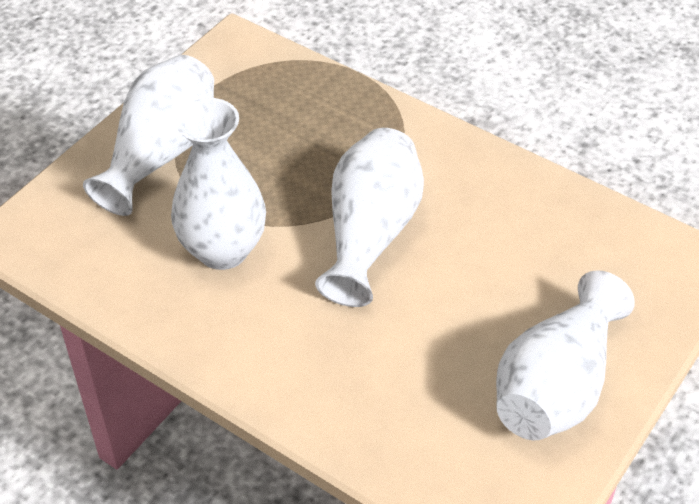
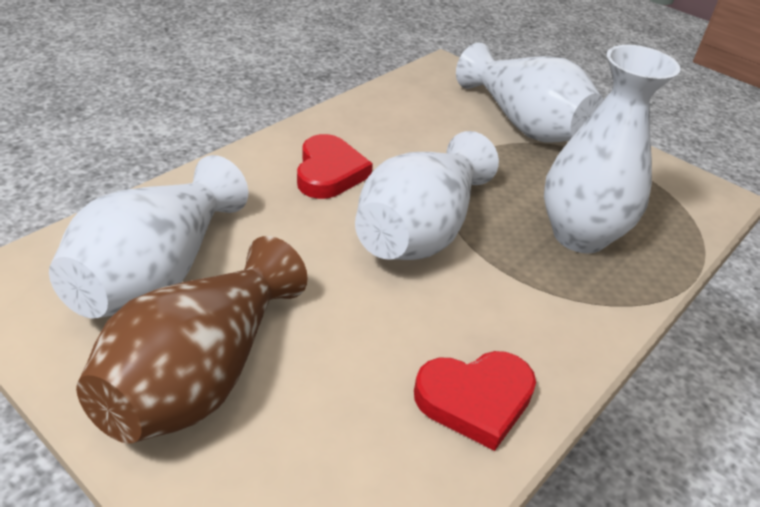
brown vase: 0 -> 1
red heart: 0 -> 2

